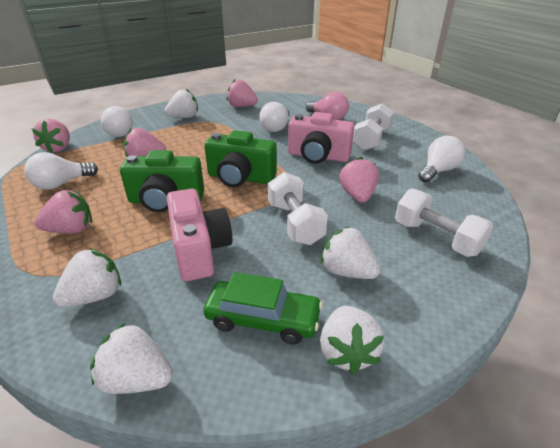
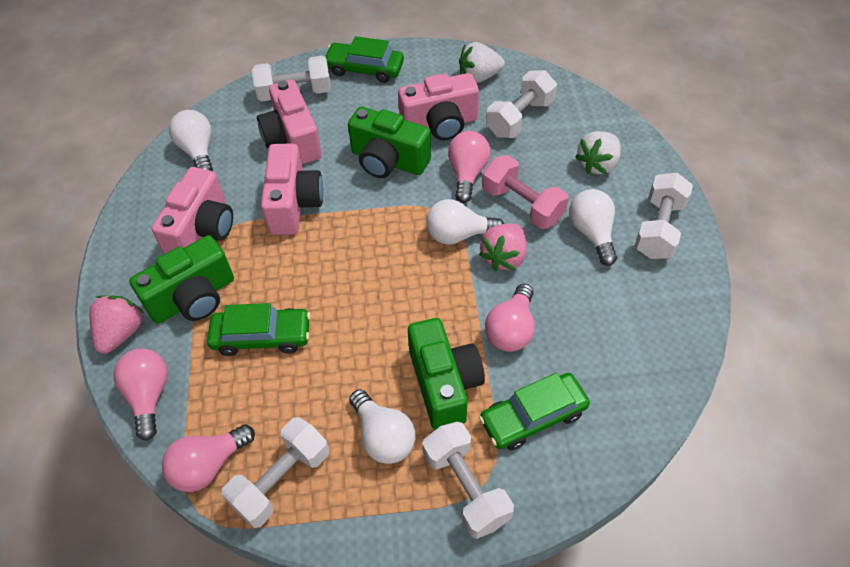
green camera: 2 -> 3
green car: 1 -> 3
pink camera: 2 -> 4
pink dumbbell: 0 -> 1
pink light bulb: 1 -> 4
pink strawberry: 5 -> 2
white dumbbell: 3 -> 5
white strawberry: 5 -> 2

